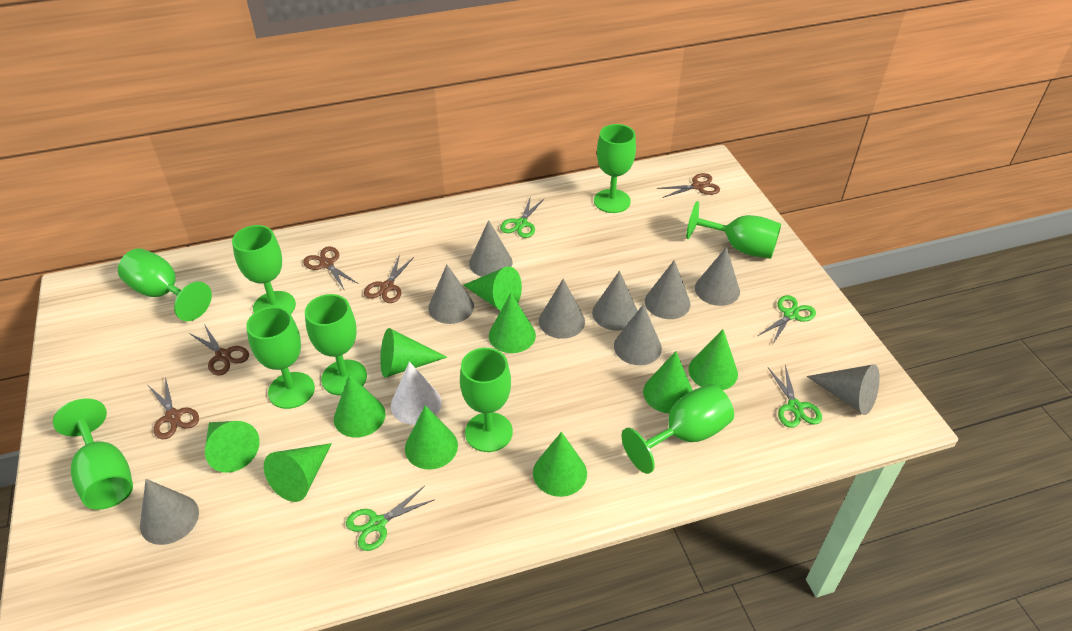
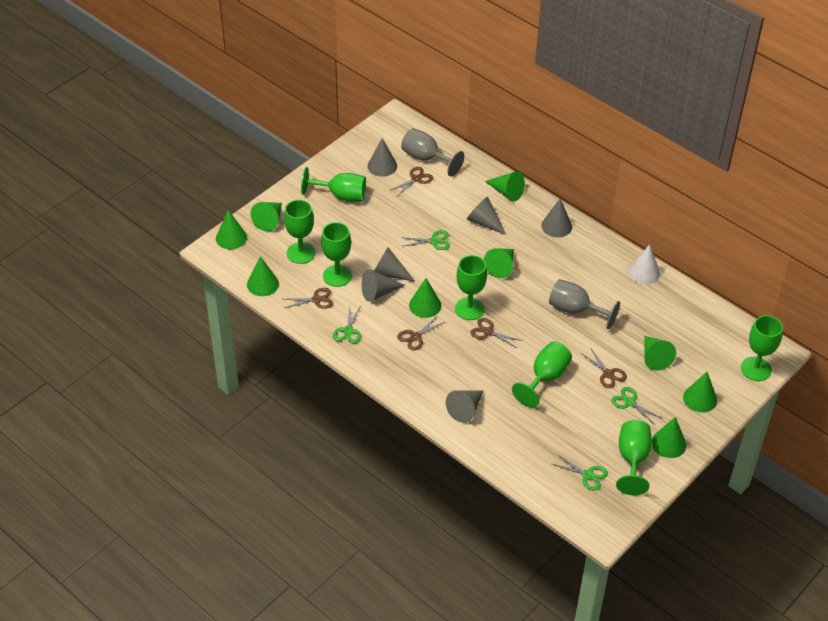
green cone: 10 -> 9
green goblet: 9 -> 7
grey cone: 9 -> 6
grey goblet: 0 -> 2

